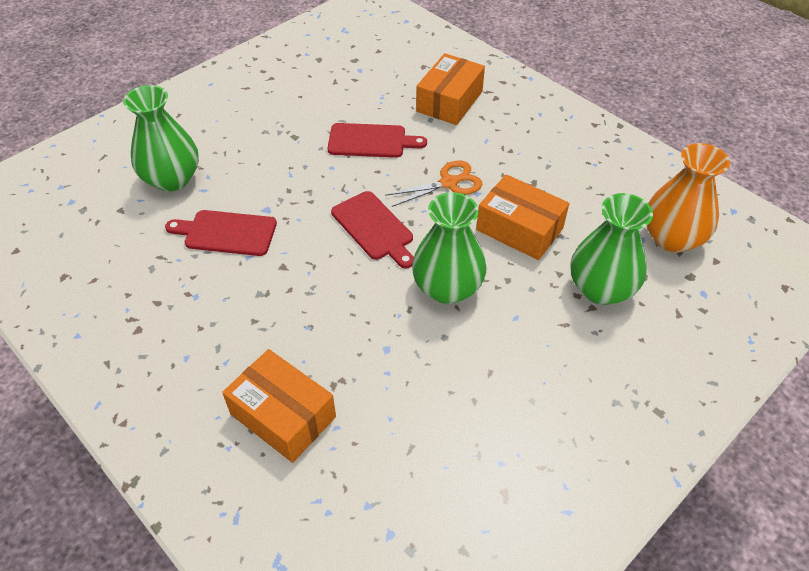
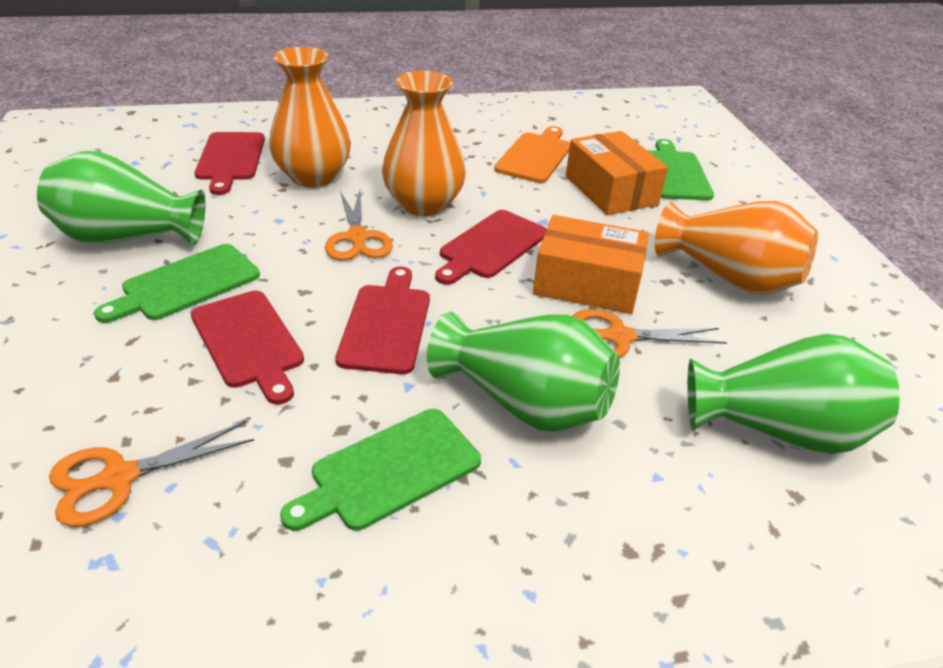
green cutting board: 0 -> 3
orange box: 3 -> 2
orange cutting board: 0 -> 1
orange scissors: 1 -> 3
orange vase: 1 -> 3
red cutting board: 3 -> 4

